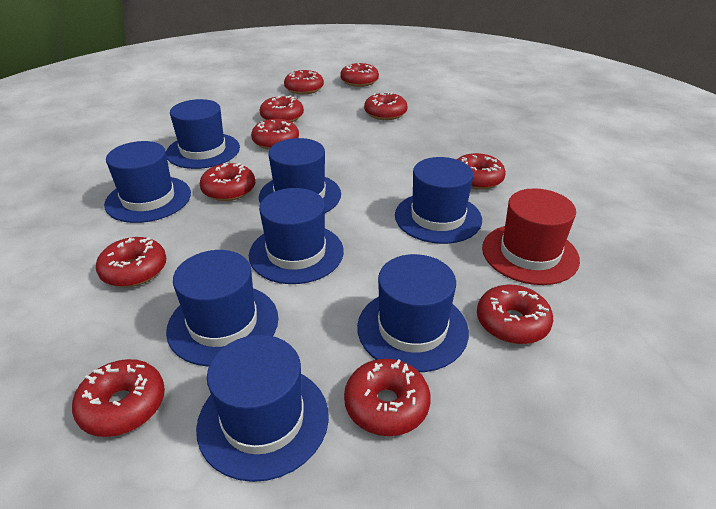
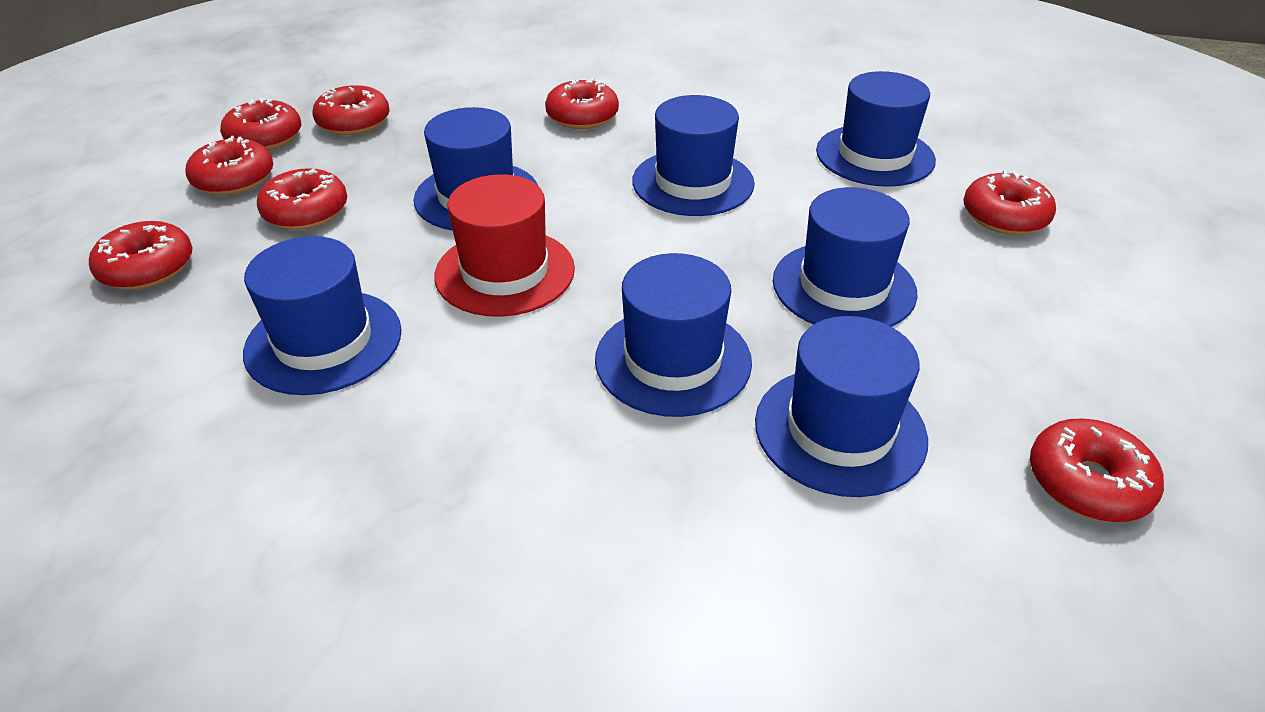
blue hat: 8 -> 7
red donut: 11 -> 8

